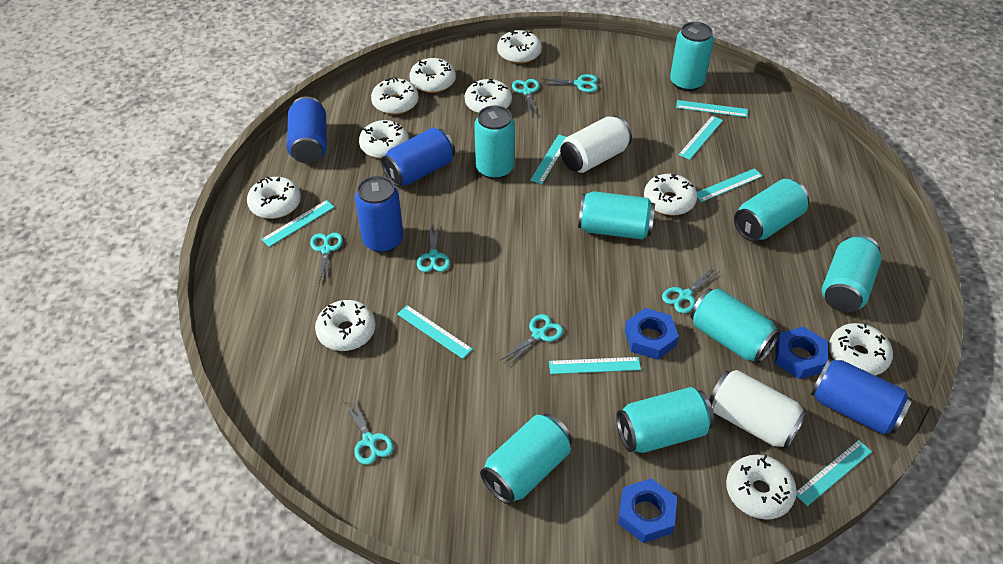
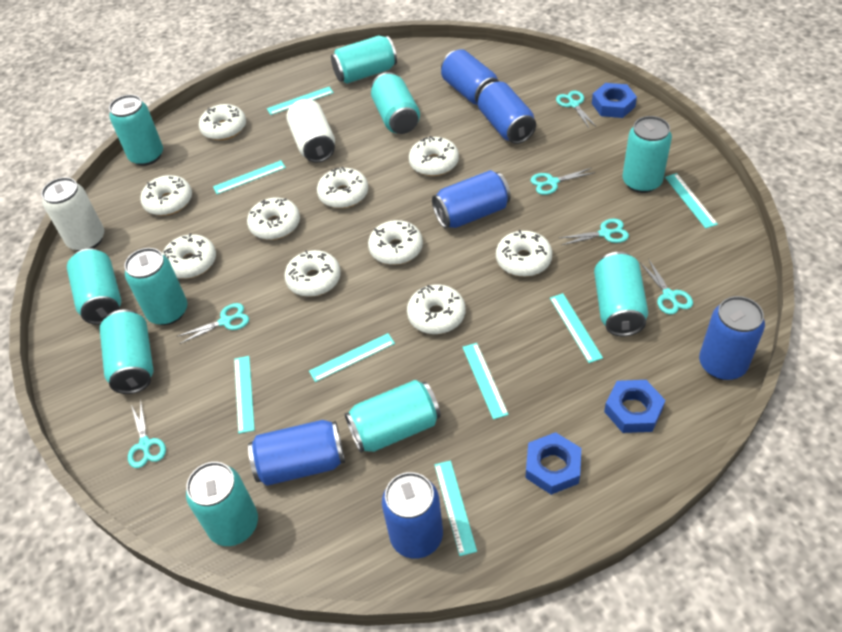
blue can: 4 -> 6
turquoise can: 8 -> 10
turquoise scissors: 7 -> 6

